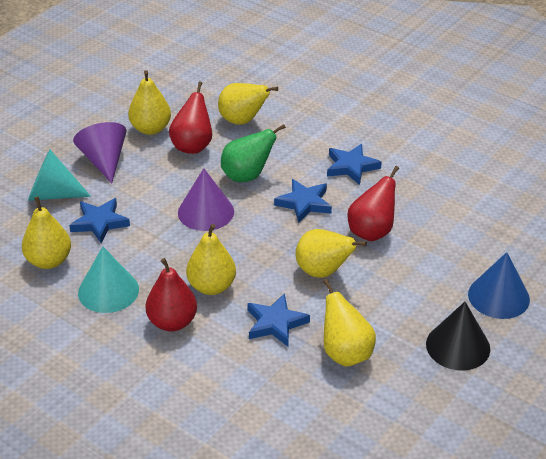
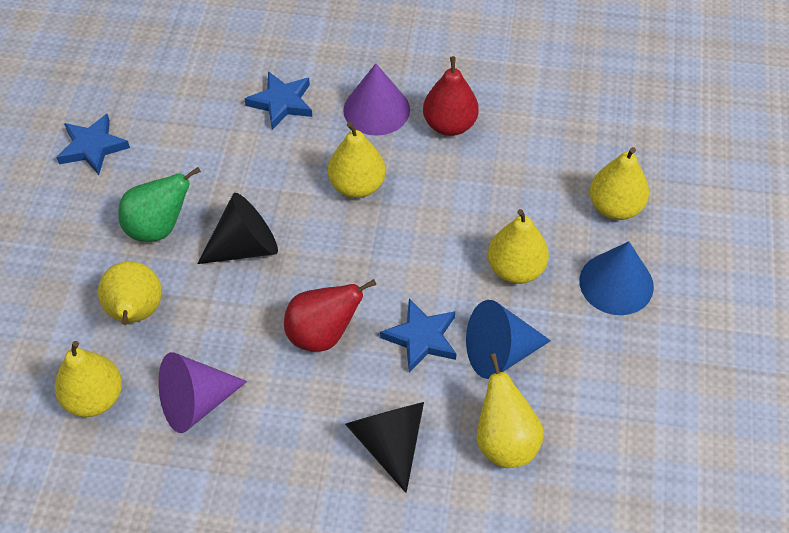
black cone: 1 -> 2
blue cone: 1 -> 2
blue star: 4 -> 3
red pear: 3 -> 2
turquoise cone: 2 -> 0

